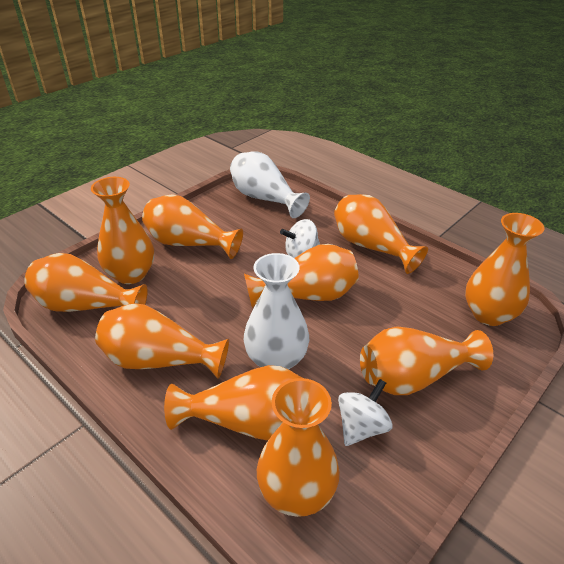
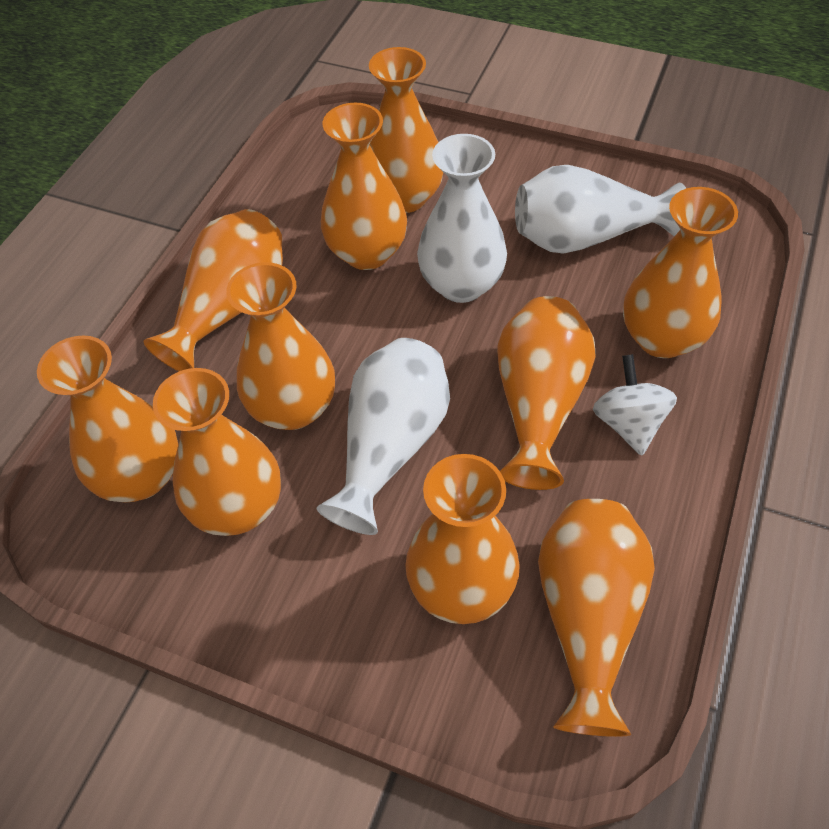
white spinning top: 2 -> 1
white vase: 2 -> 3

